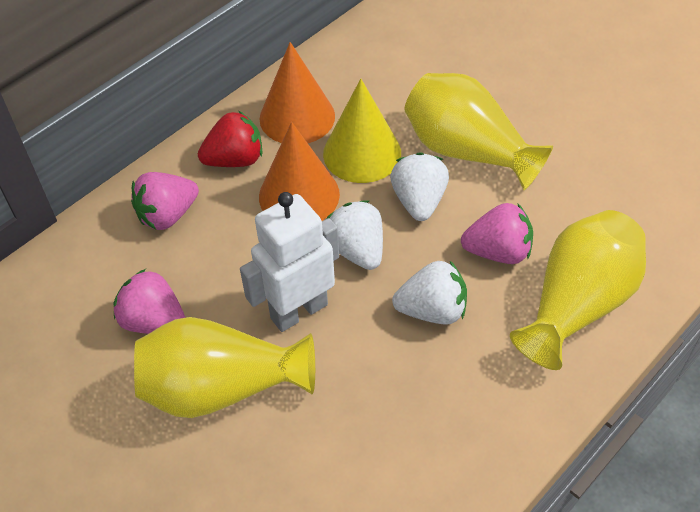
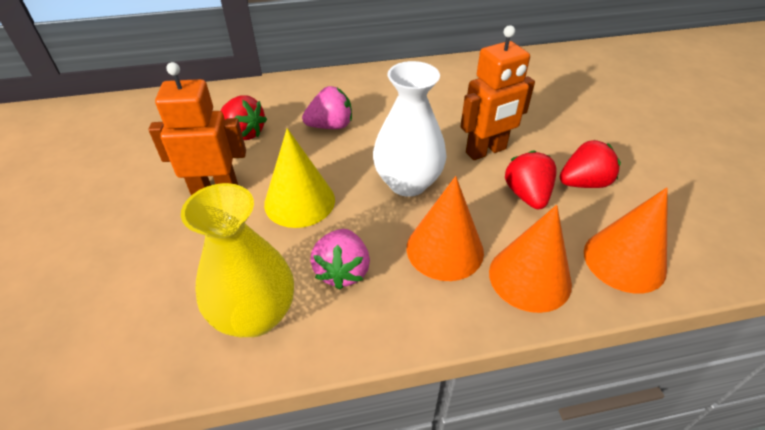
orange cone: 2 -> 3
orange robot: 0 -> 2
pink strawberry: 3 -> 2
red strawberry: 1 -> 3
white robot: 1 -> 0
white strawberry: 3 -> 0
white vase: 0 -> 1
yellow vase: 3 -> 1

